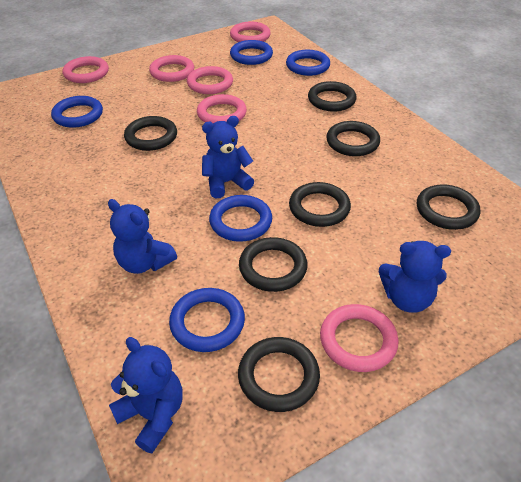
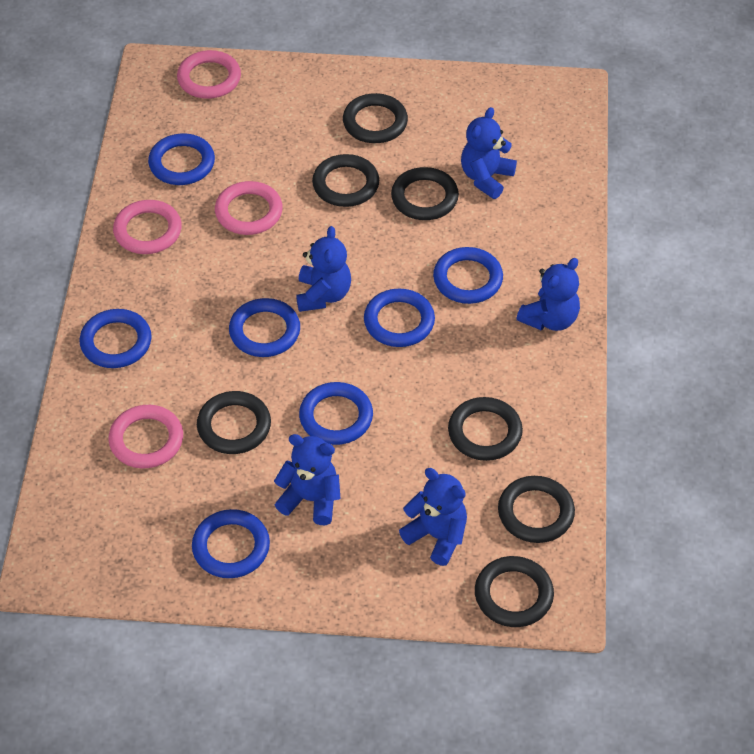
blue ring: 5 -> 7
blue teddy bear: 4 -> 5
pink ring: 6 -> 4

